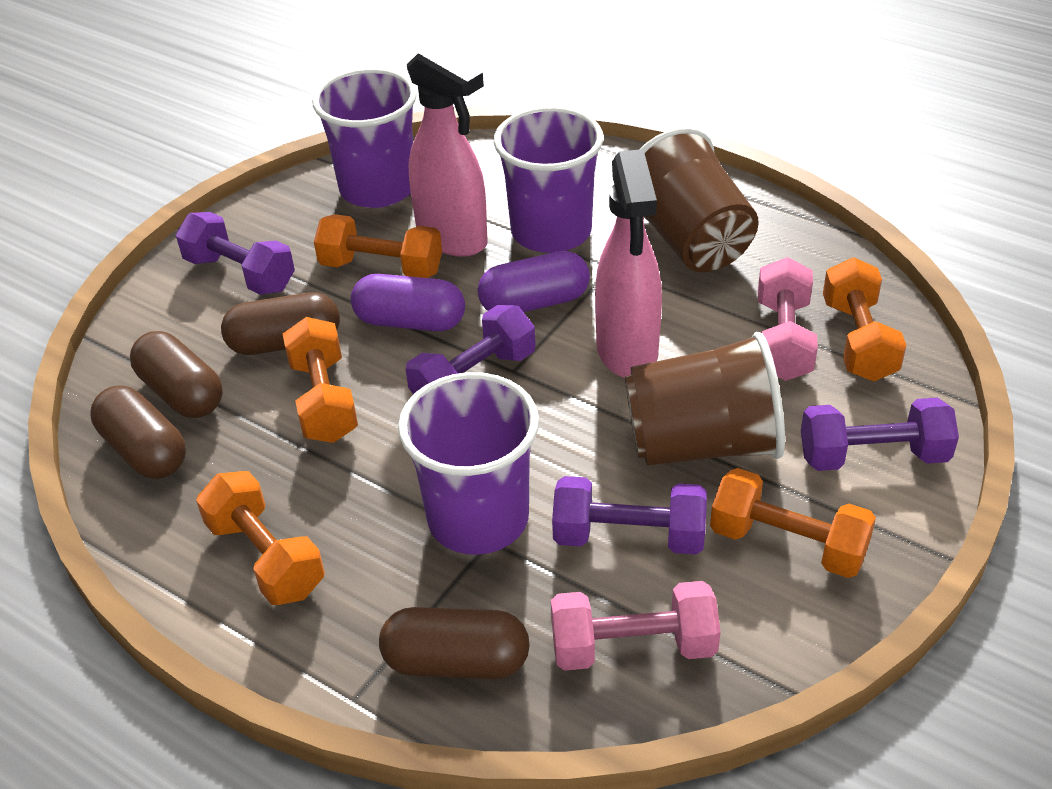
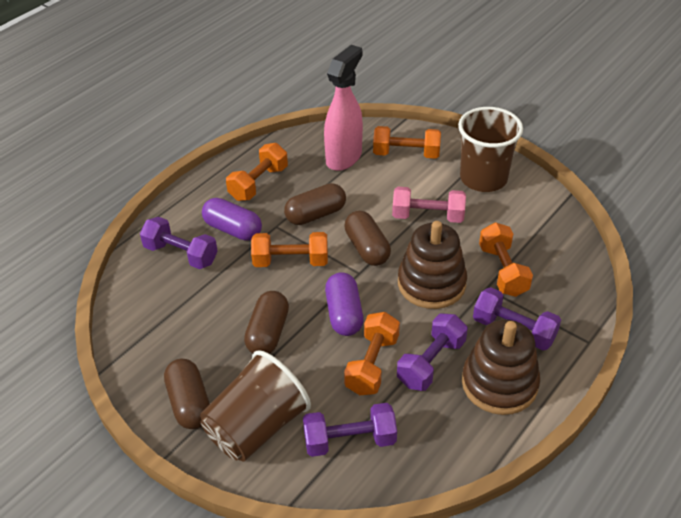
brown stacking toy: 0 -> 2
pink dumbbell: 2 -> 1
pink spray bottle: 2 -> 1
purple cup: 3 -> 0

